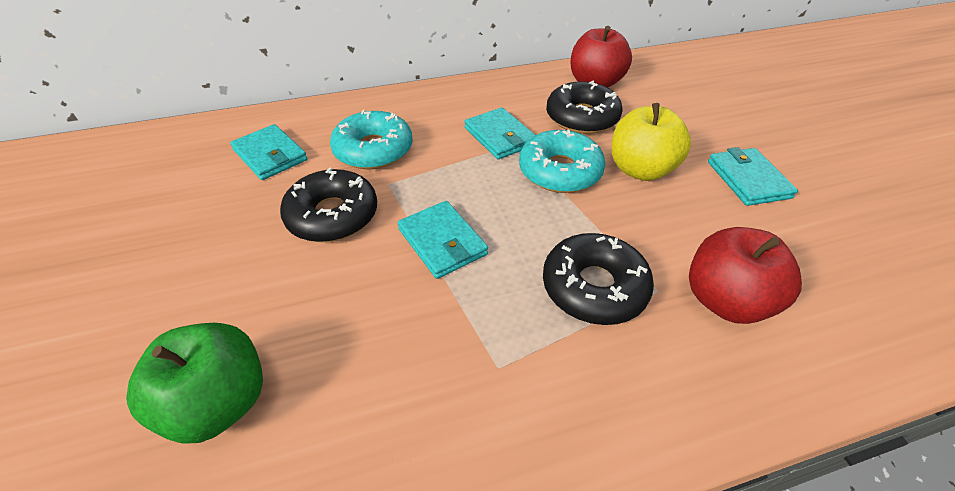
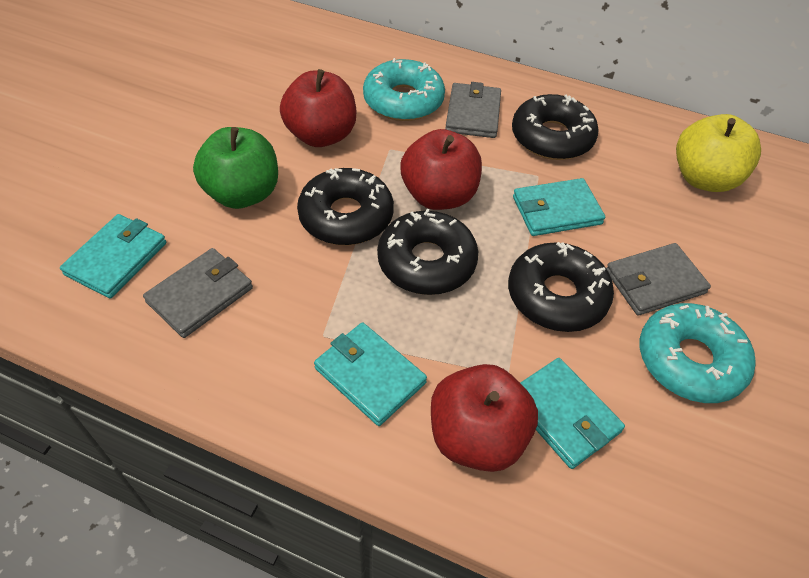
black donut: 3 -> 4
grey wallet: 0 -> 3
red apple: 2 -> 3

